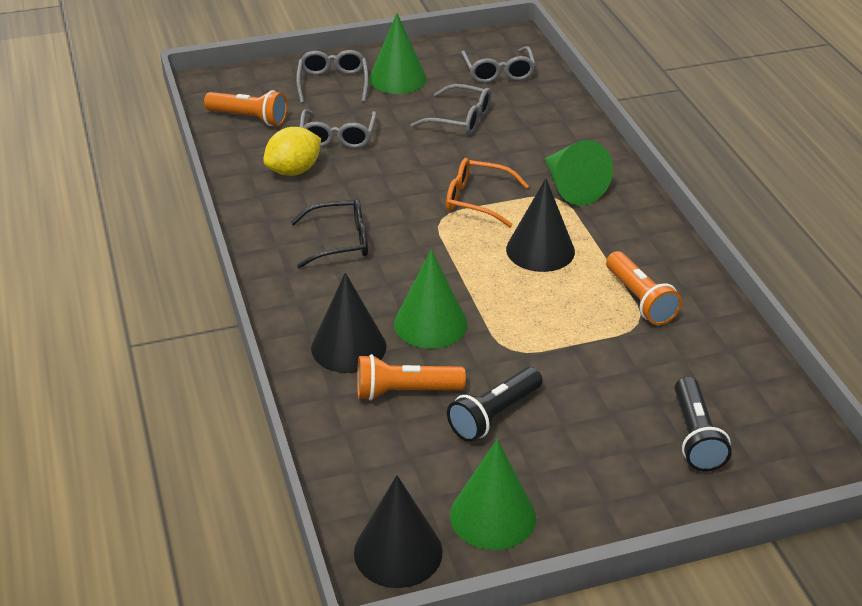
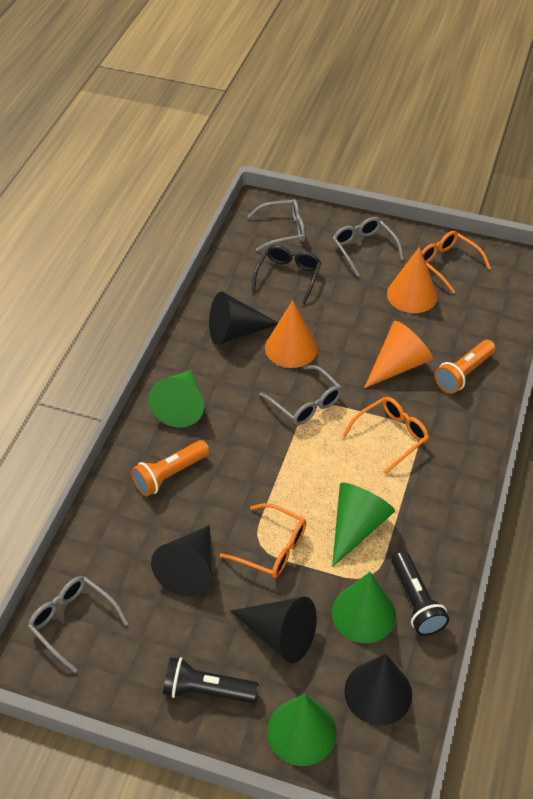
black cone: 3 -> 4
orange cone: 0 -> 3
orange flashlight: 3 -> 2
orange glasses: 1 -> 3
yellow lemon: 1 -> 0

